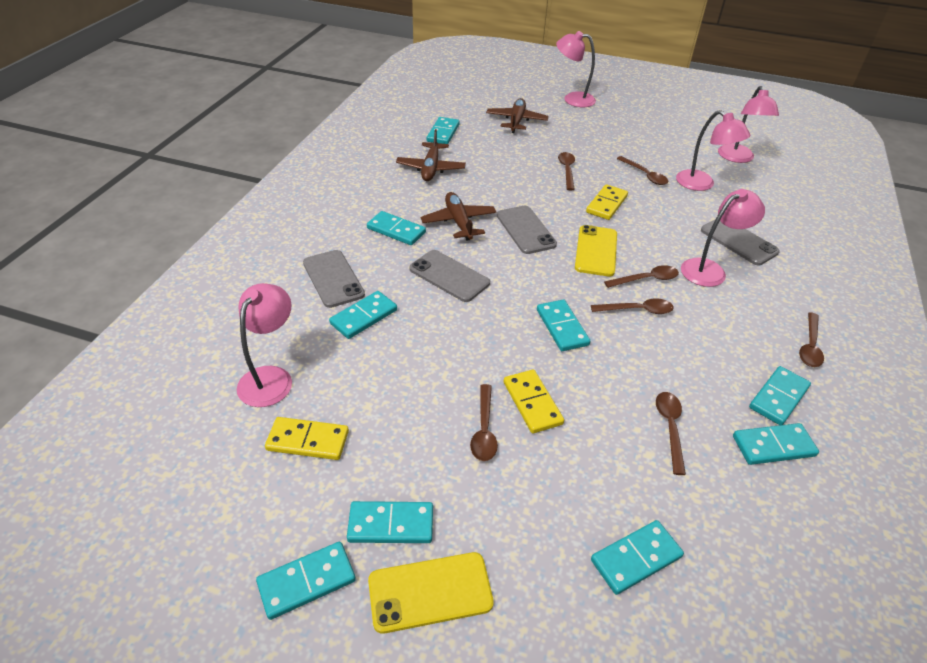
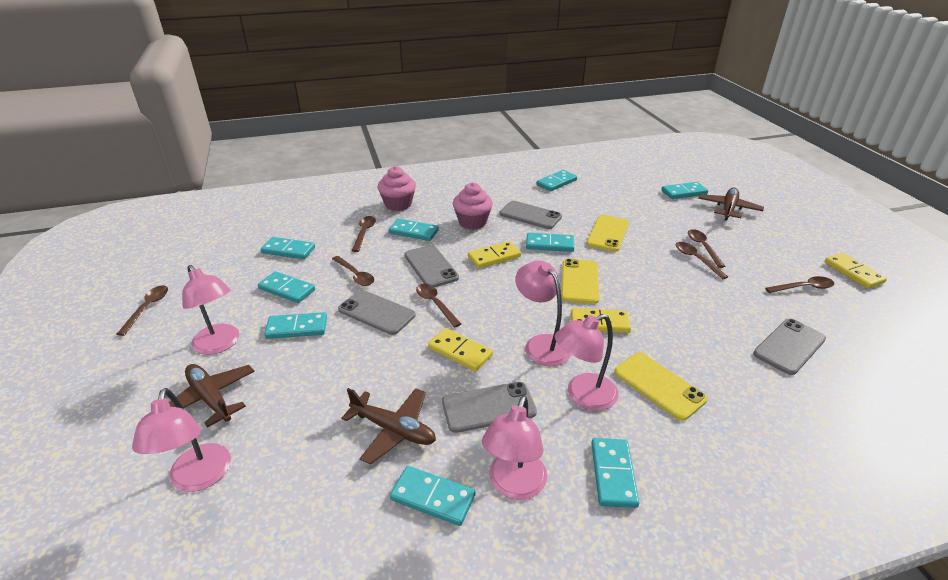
grey phone: 4 -> 5
pink cupcake: 0 -> 2
yellow domino: 3 -> 4
yellow phone: 2 -> 3

